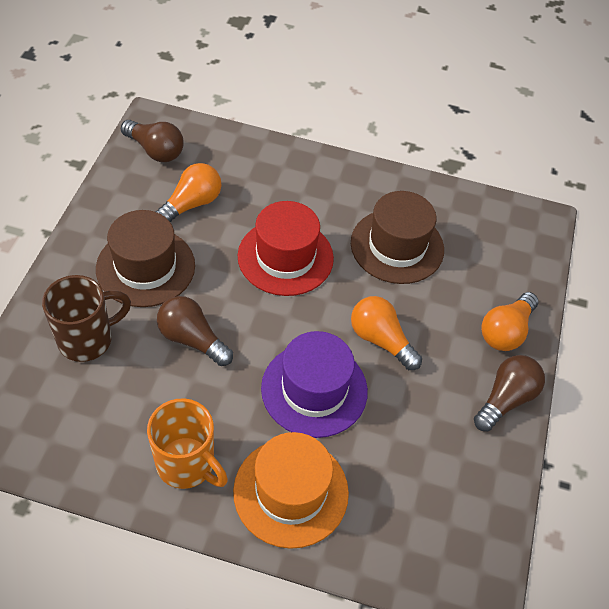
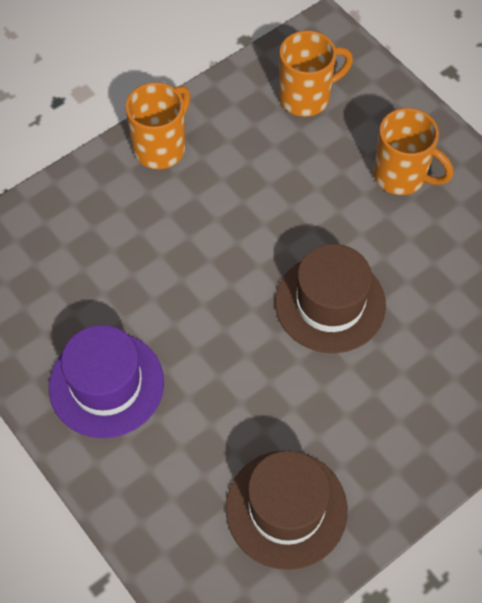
brown light bulb: 3 -> 0
brown mug: 1 -> 0
orange hat: 1 -> 0
orange light bulb: 3 -> 0
orange mug: 1 -> 3
red hat: 1 -> 0

